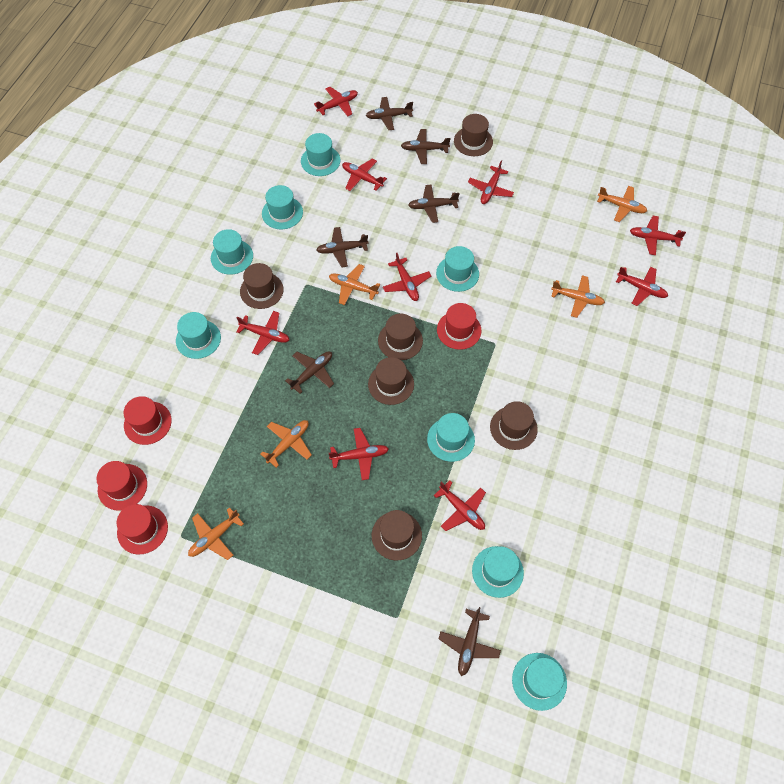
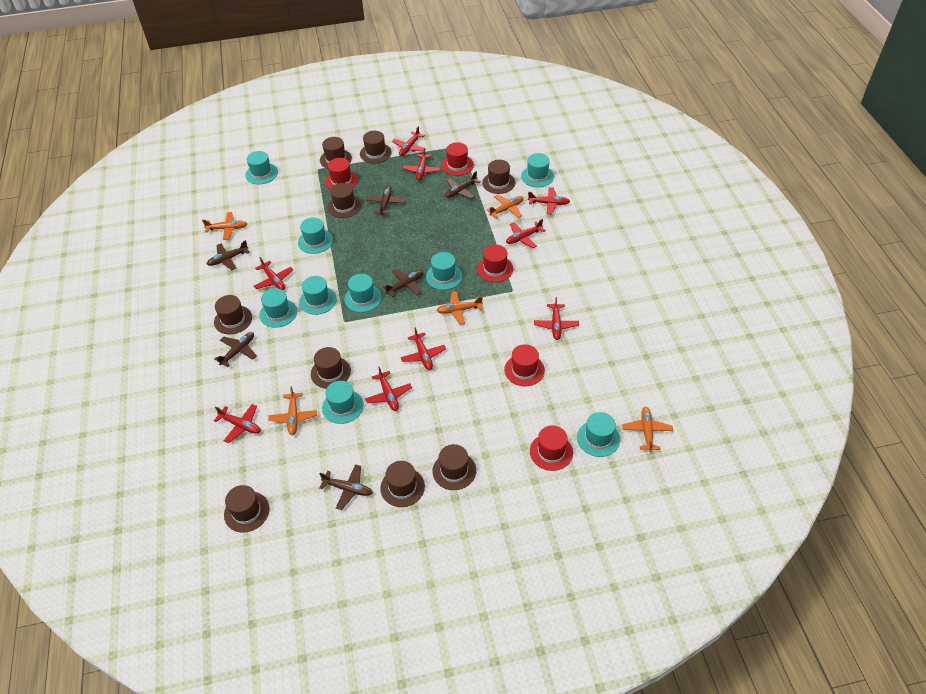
brown hat: 6 -> 9
red hat: 4 -> 5
turquoise hat: 8 -> 9

